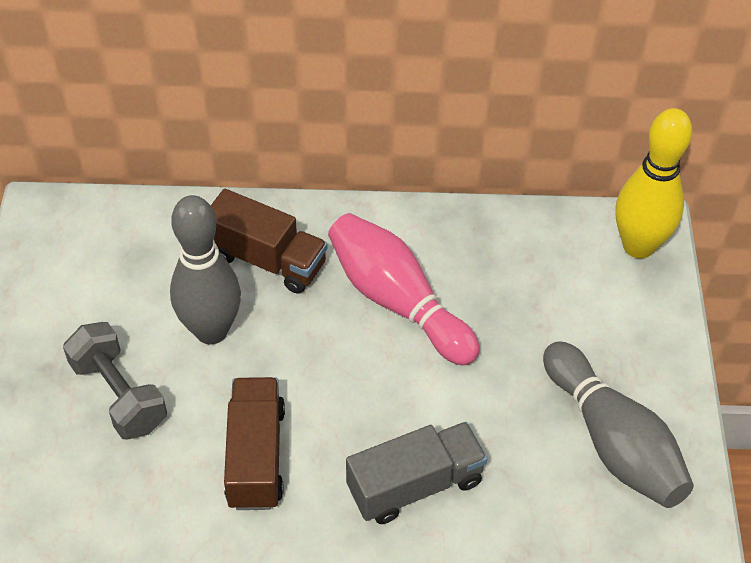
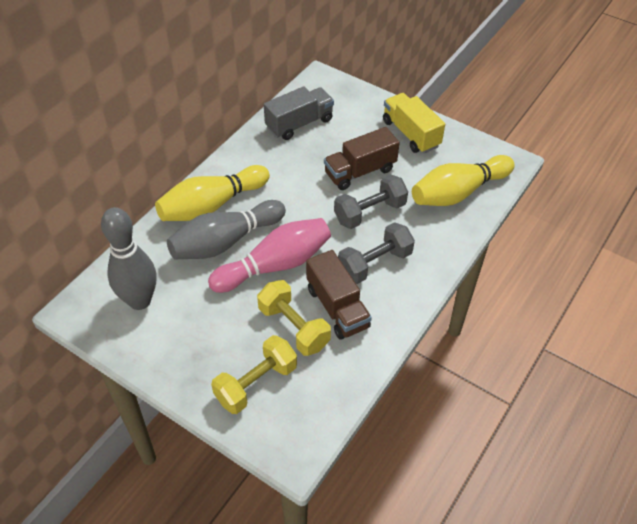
grey dumbbell: 1 -> 2
yellow bowling pin: 1 -> 2
yellow dumbbell: 0 -> 2
yellow truck: 0 -> 1

